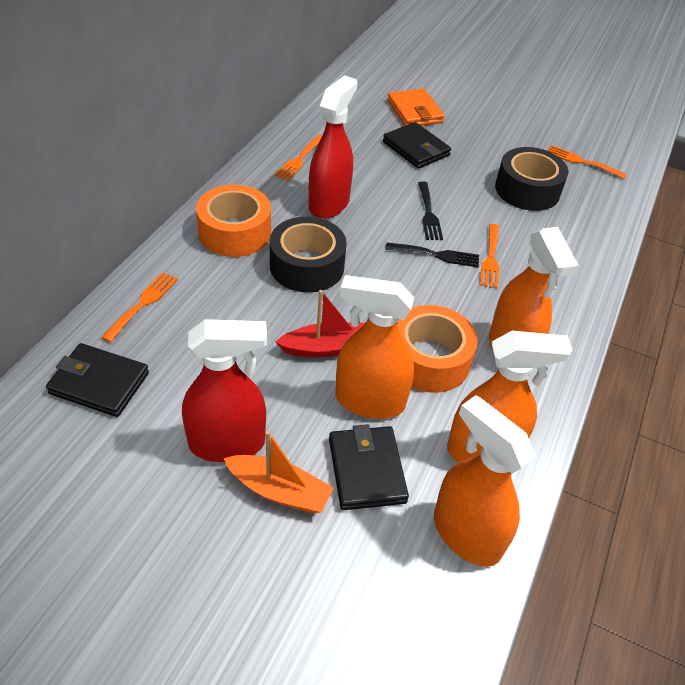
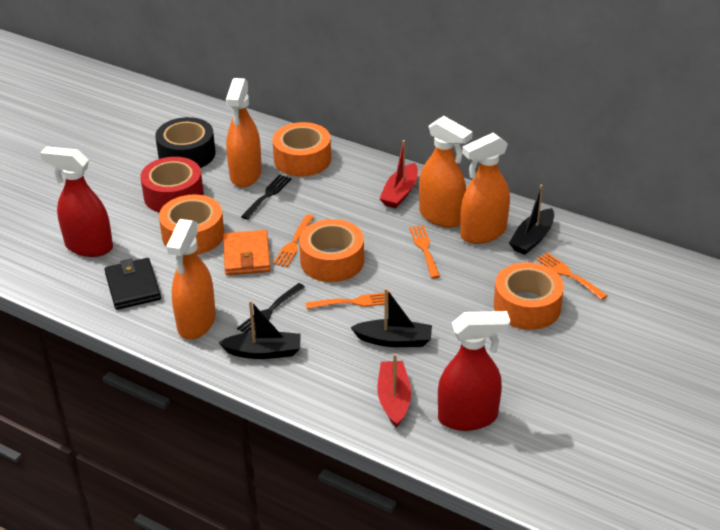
black boat: 0 -> 3
black tape: 2 -> 1
black wallet: 3 -> 1
orange boat: 1 -> 0
orange tape: 2 -> 4
red boat: 1 -> 2
red tape: 0 -> 1

